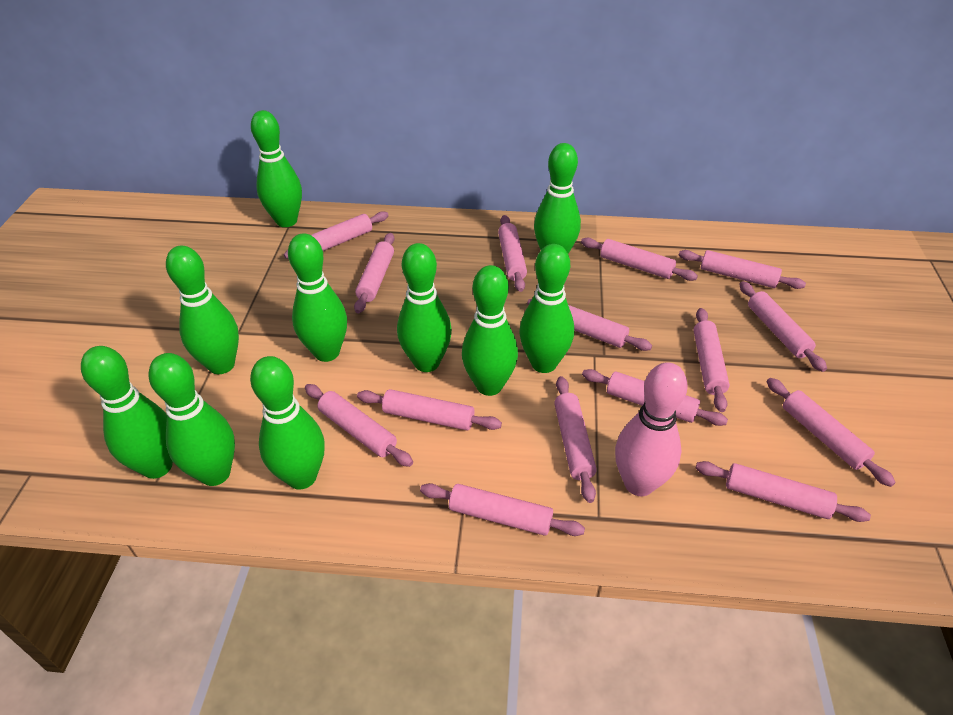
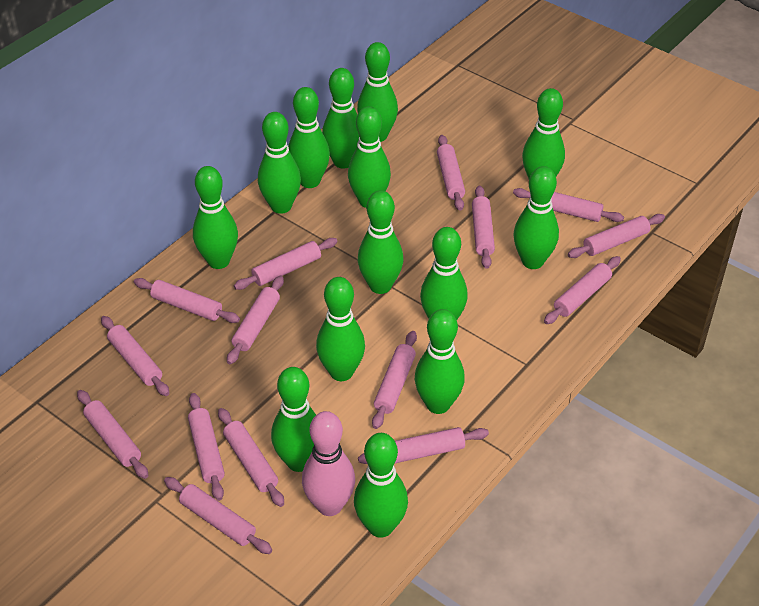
green bowling pin: 10 -> 14

